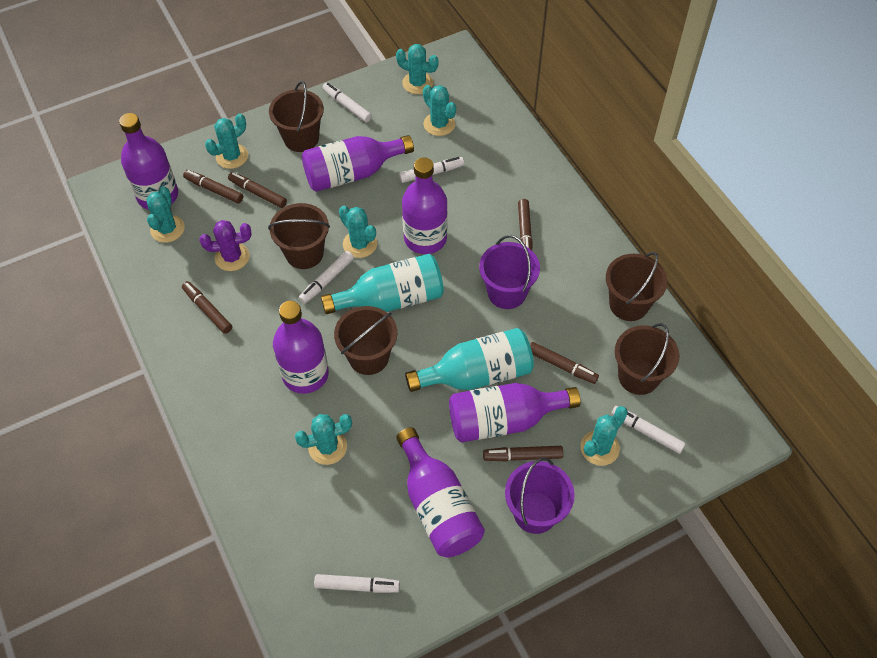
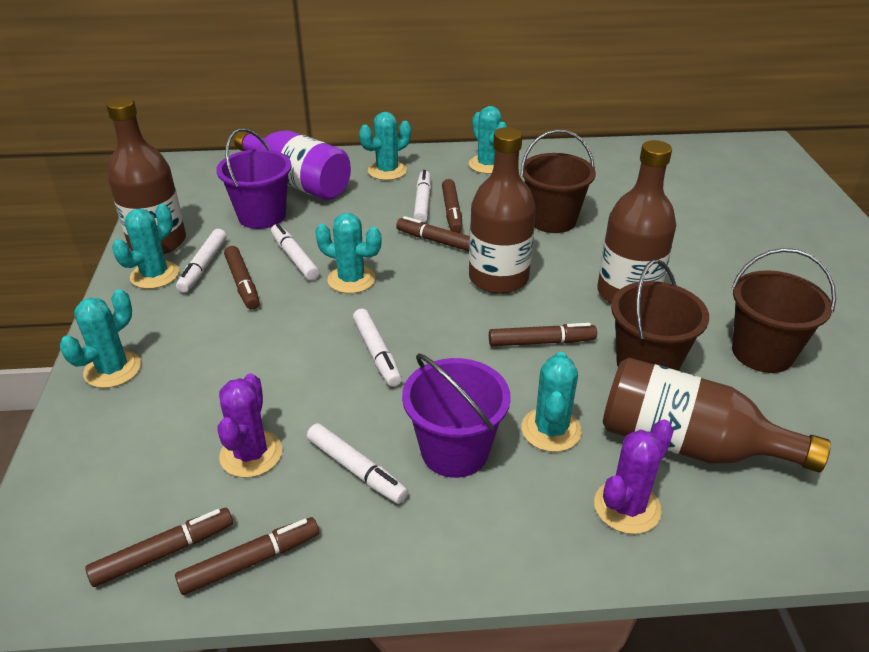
brown bottle: 0 -> 4
brown bucket: 5 -> 3
purple bottle: 6 -> 1
purple cactus: 1 -> 2
turquoise bottle: 2 -> 0
turquoise cactus: 7 -> 6

